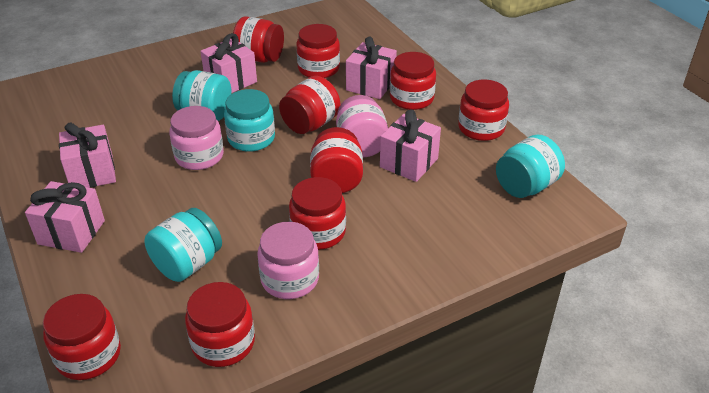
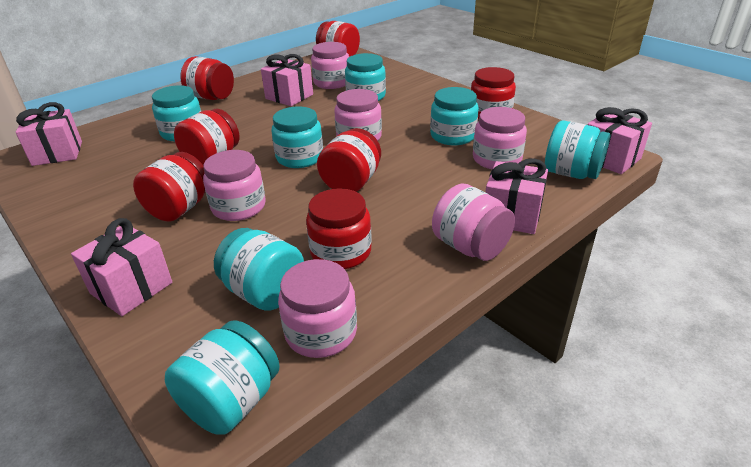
pink jar: 3 -> 6
red jar: 9 -> 7
turquoise jar: 4 -> 7

